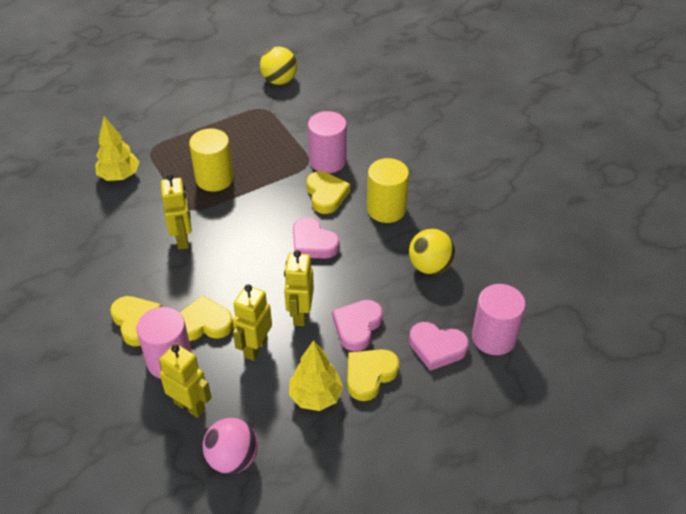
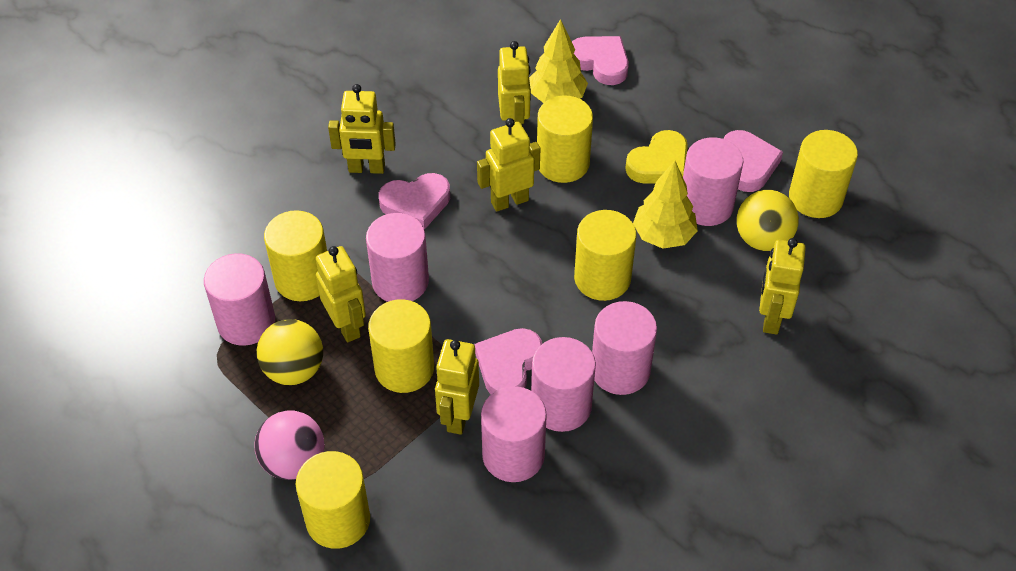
pink cylinder: 3 -> 6
pink heart: 3 -> 4
yellow cylinder: 2 -> 6
yellow heart: 4 -> 1
yellow robot: 4 -> 6

